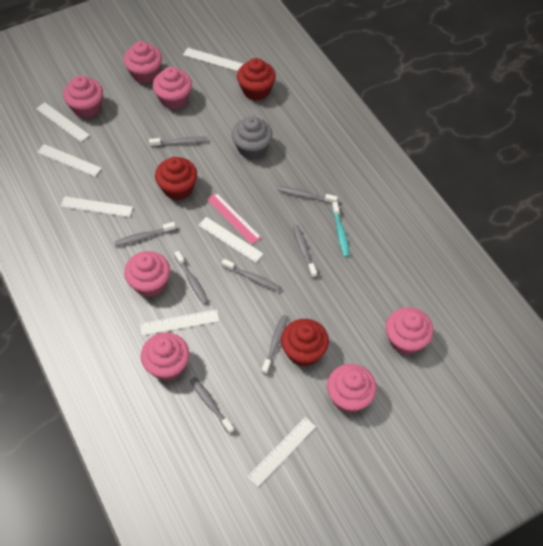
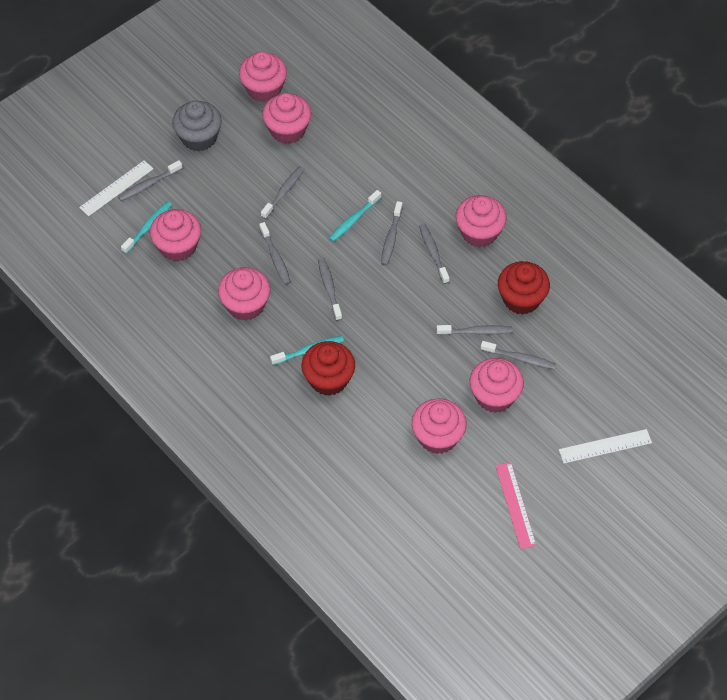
red cupcake: 3 -> 2
turquoise toothbrush: 1 -> 3
white ruler: 7 -> 2

